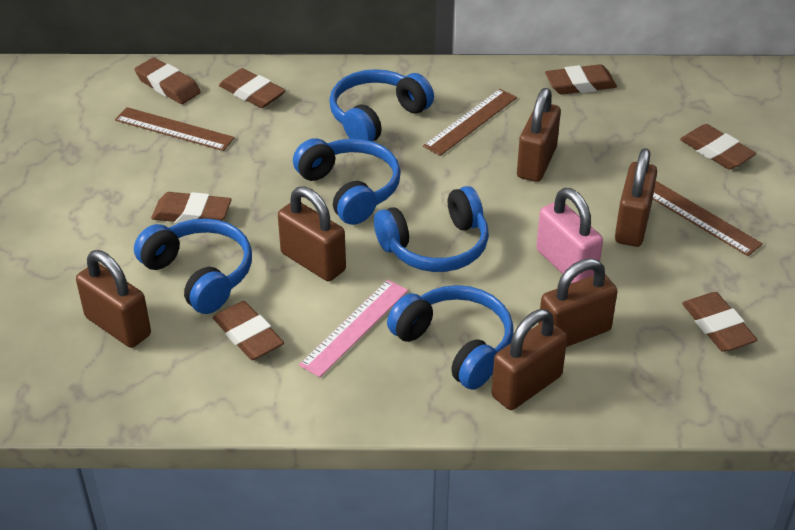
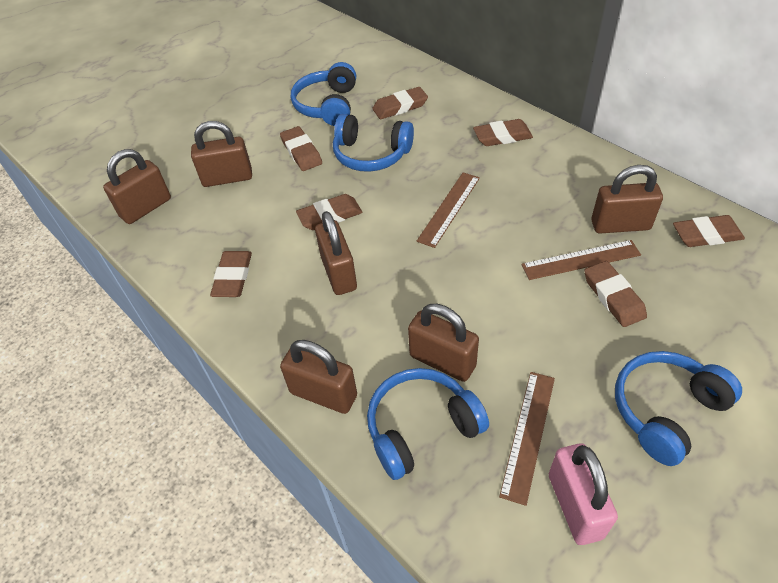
blue headphones: 5 -> 4
pink ruler: 1 -> 0

